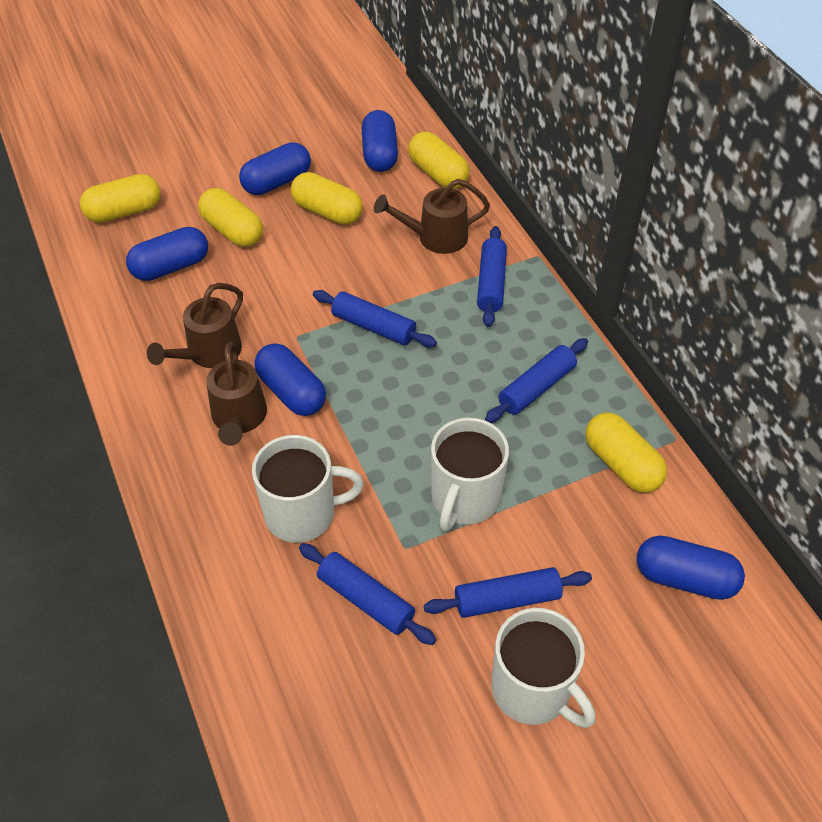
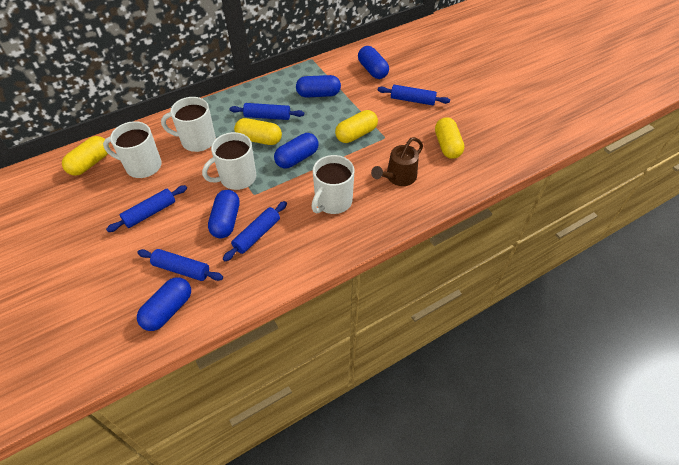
brown watering can: 3 -> 1
white mug: 3 -> 4
yellow capsule: 5 -> 4

